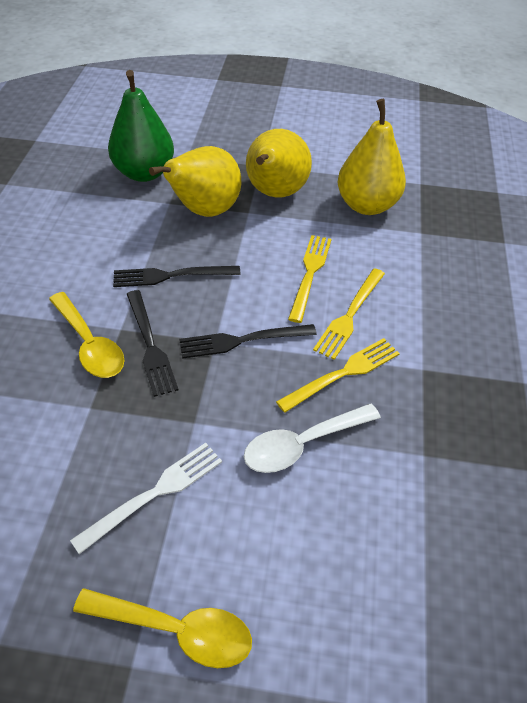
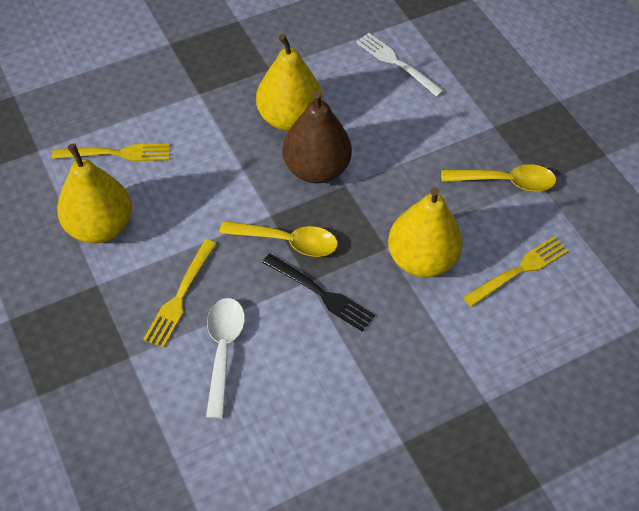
black fork: 3 -> 1
brown pear: 0 -> 1
green pear: 1 -> 0

